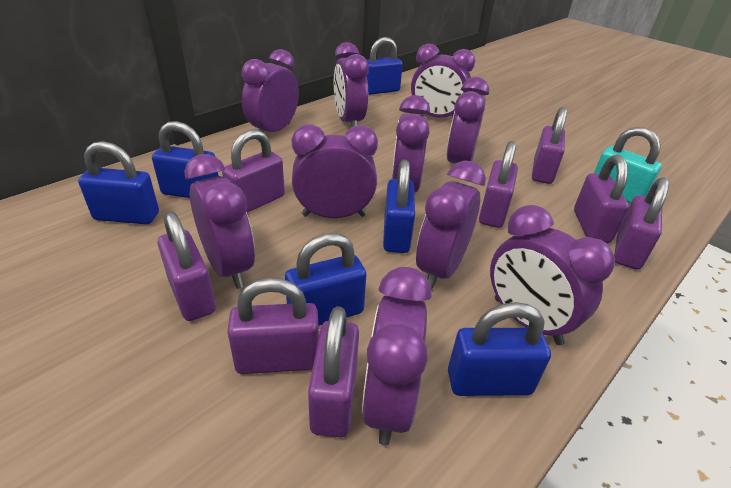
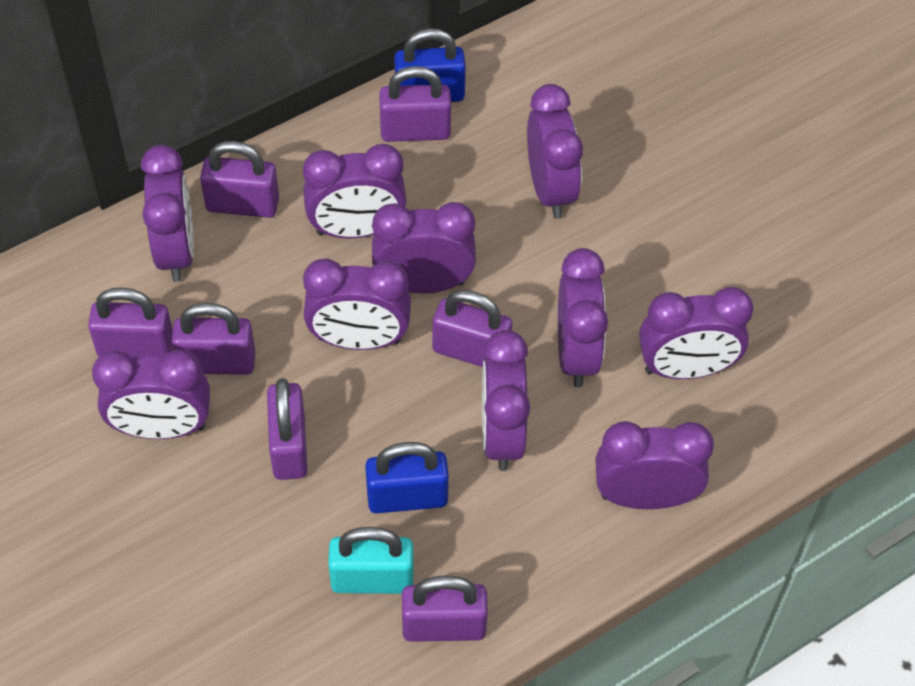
blue padlock: 6 -> 2
purple padlock: 8 -> 7

